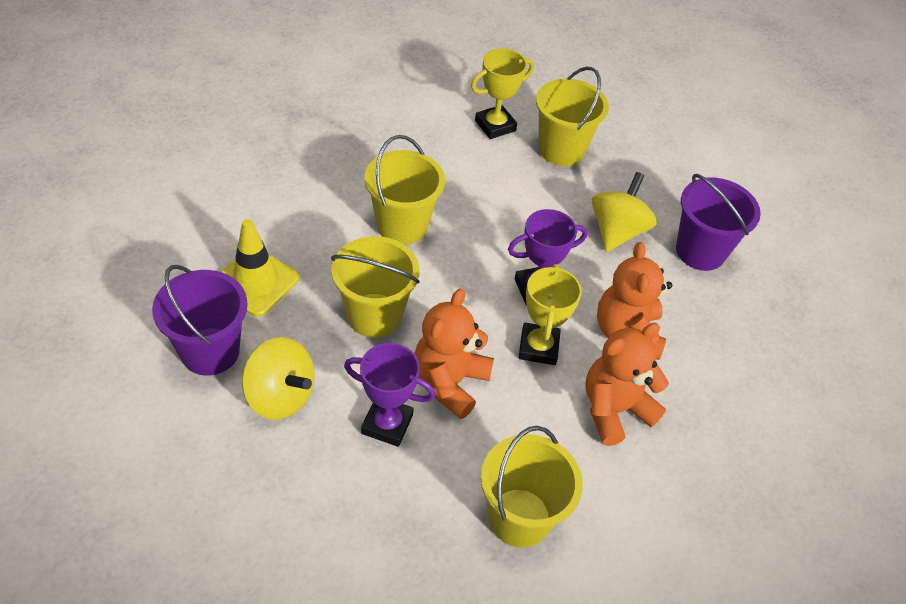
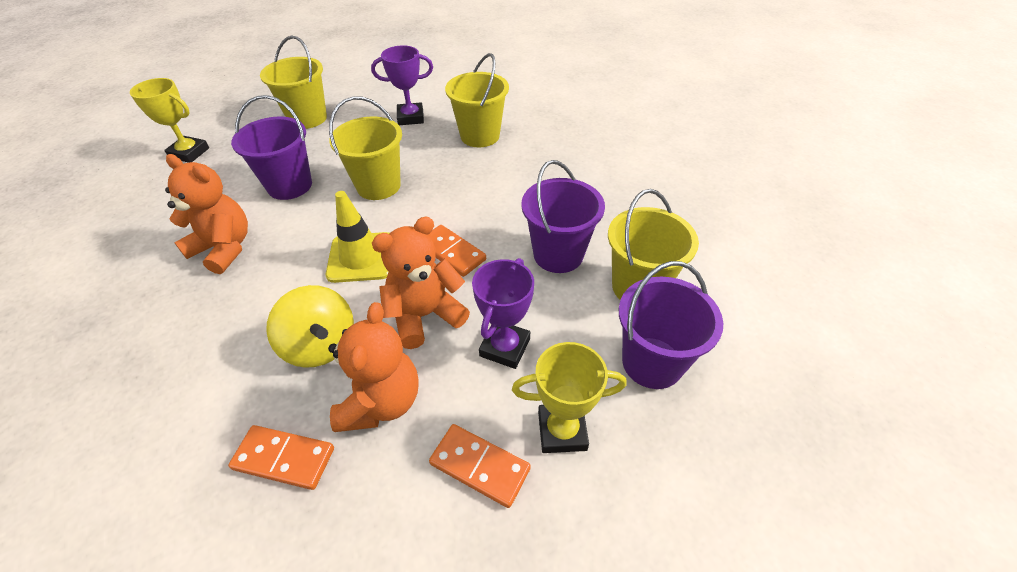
orange domino: 0 -> 3
purple bucket: 2 -> 3
yellow spinning top: 2 -> 1

